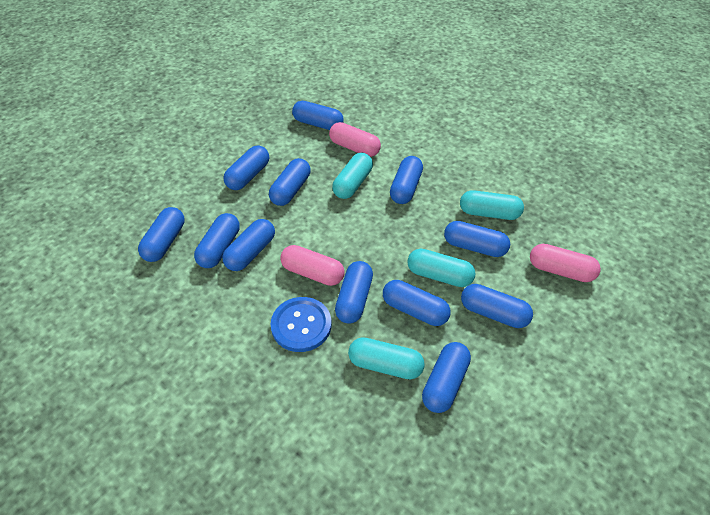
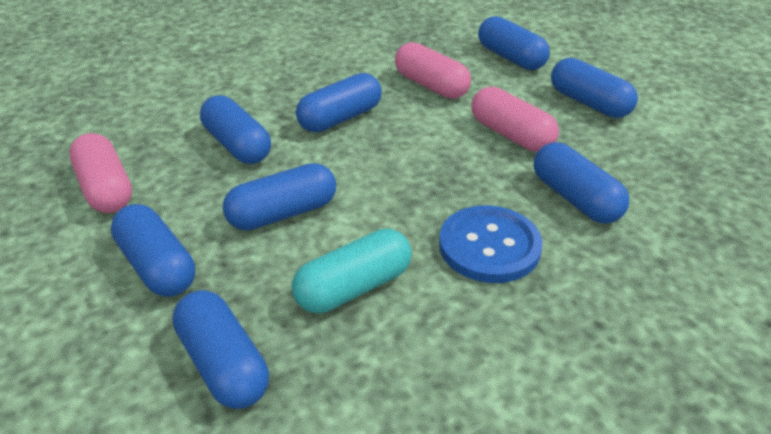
blue capsule: 12 -> 8
turquoise capsule: 4 -> 1

